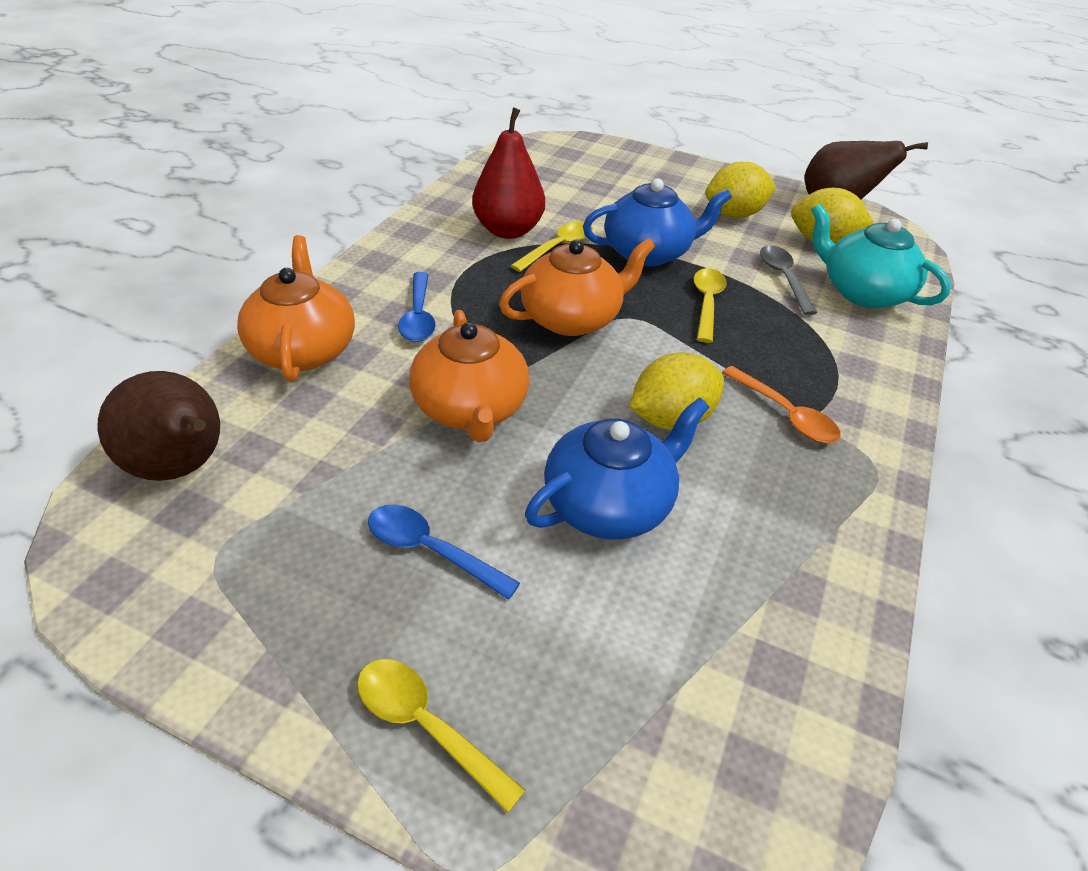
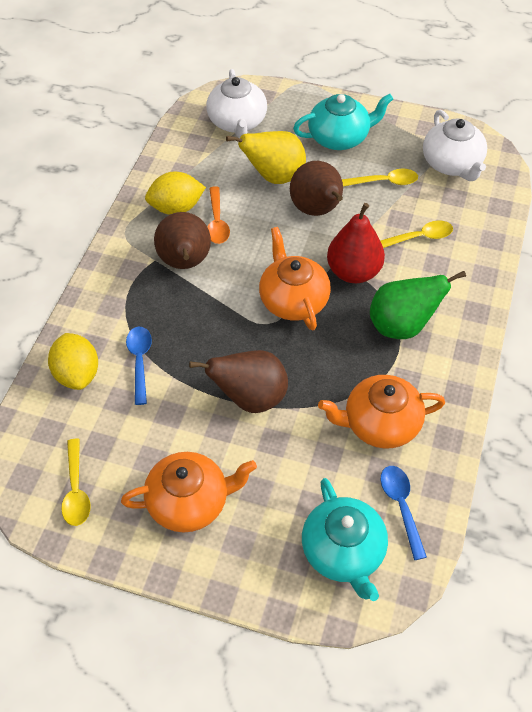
blue teapot: 2 -> 0
brown pear: 2 -> 3
green pear: 0 -> 1
grey spoon: 1 -> 0
turquoise teapot: 1 -> 2
white teapot: 0 -> 2
yellow lemon: 3 -> 2
yellow pear: 0 -> 1

